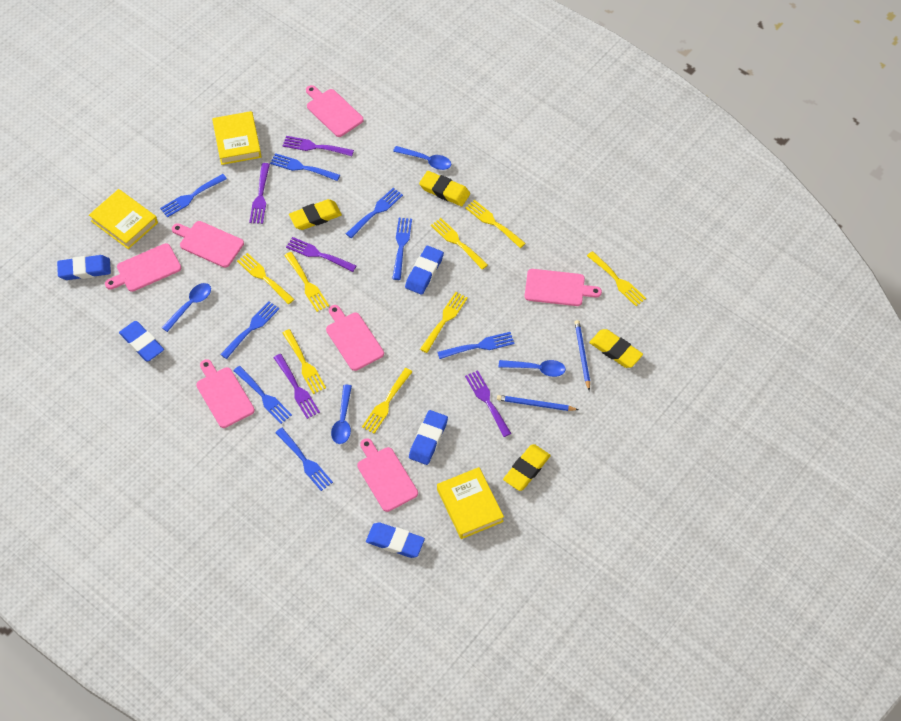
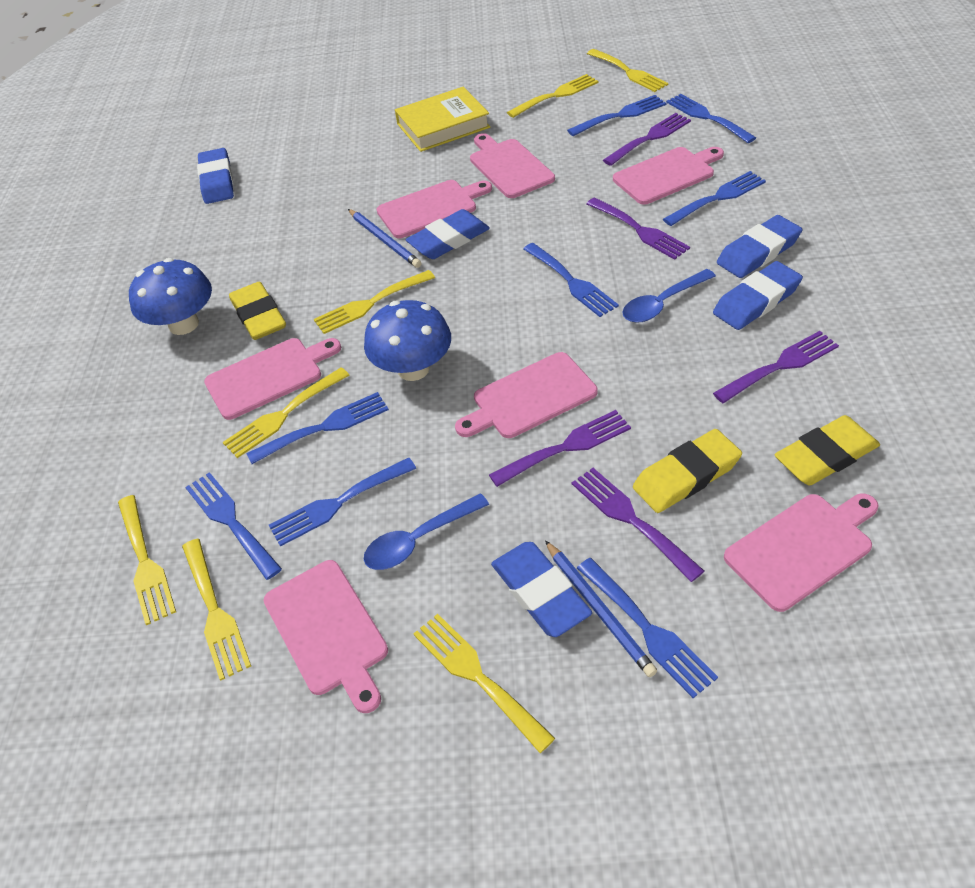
blue mushroom: 0 -> 2
blue spoon: 4 -> 2
yellow book: 3 -> 1
yellow eraser: 4 -> 3
yellow fork: 8 -> 7

